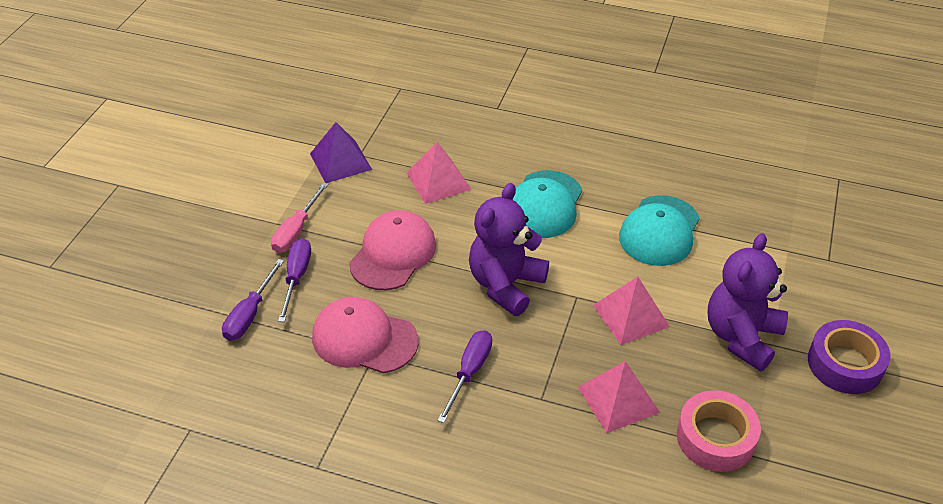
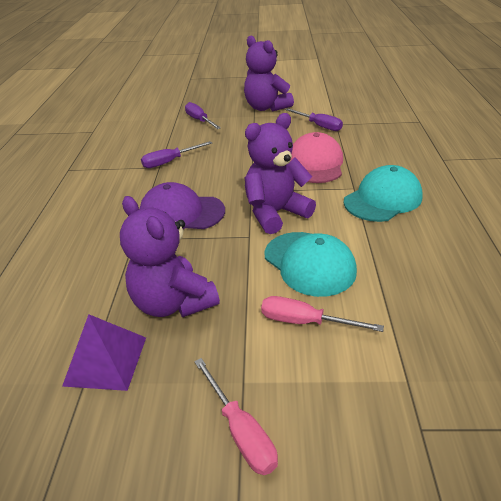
pink cap: 2 -> 1
pink pyramid: 3 -> 0
pink screwdriver: 1 -> 2
pink tape: 1 -> 0
purple cap: 0 -> 1
purple tape: 1 -> 0
purple teddy bear: 2 -> 3

